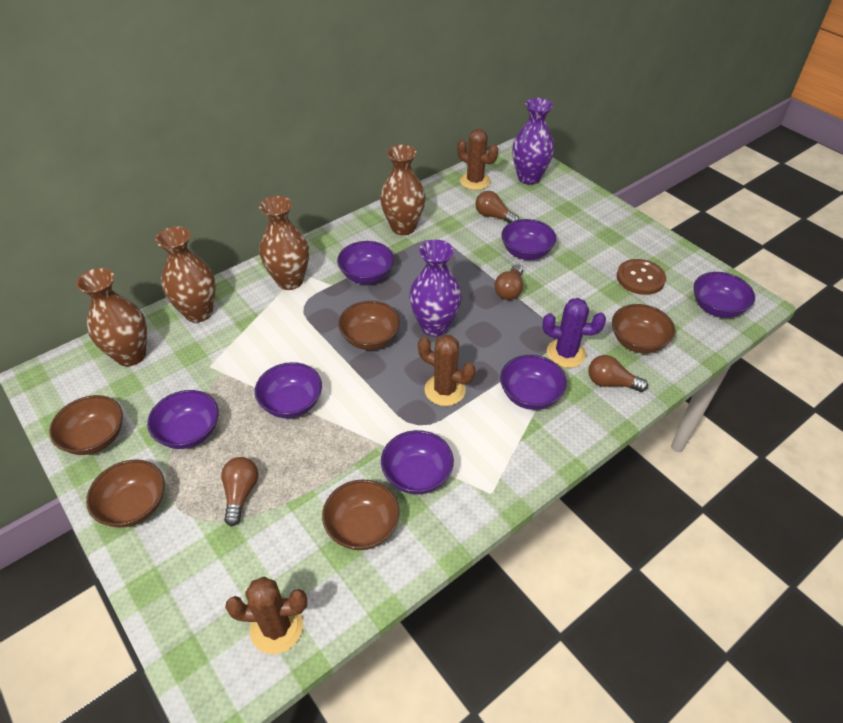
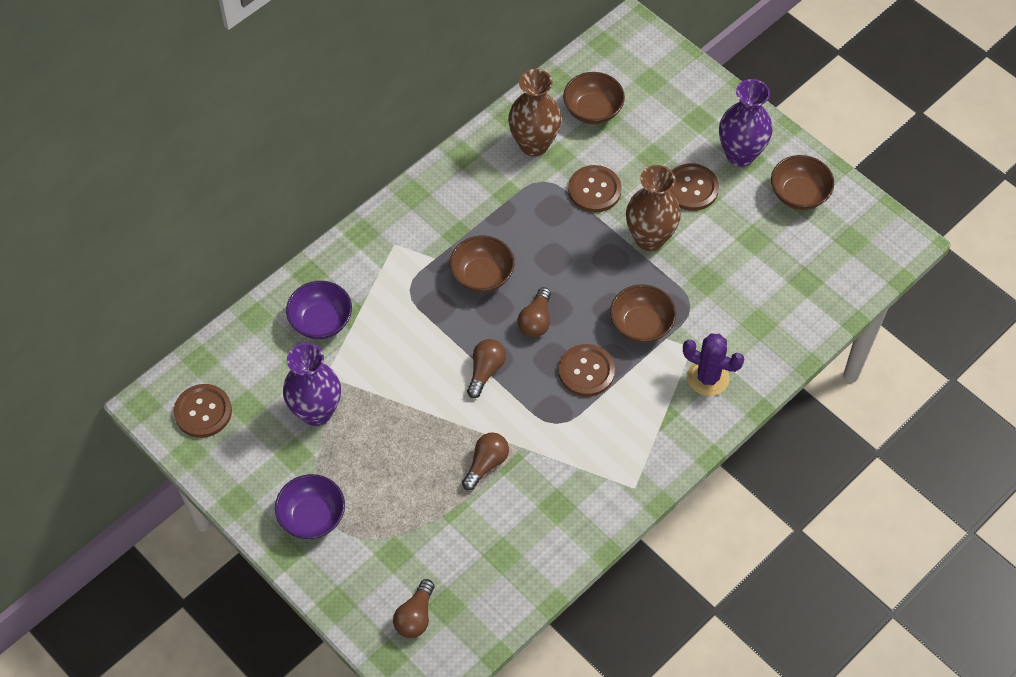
brown bowl: 5 -> 4
brown button: 1 -> 4
brown cactus: 3 -> 0
brown vase: 4 -> 2
purple bowl: 7 -> 2

